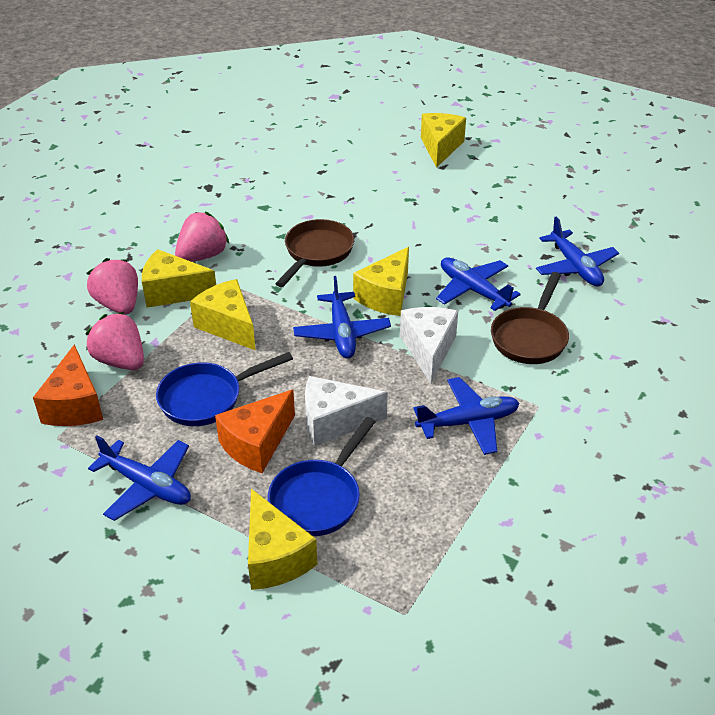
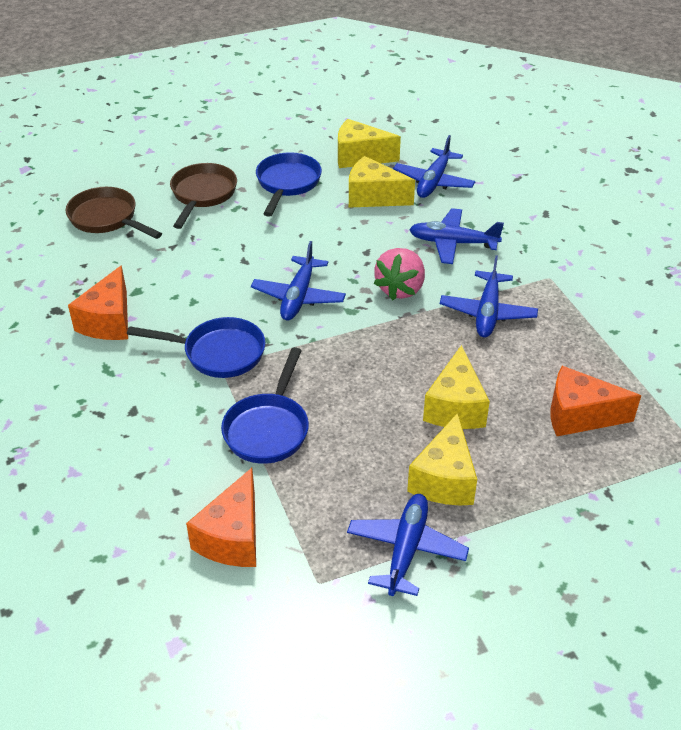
blue pan: 2 -> 3
orange cheese: 2 -> 3
pink strawberry: 3 -> 1
white cheese: 2 -> 0
yellow cheese: 5 -> 4

